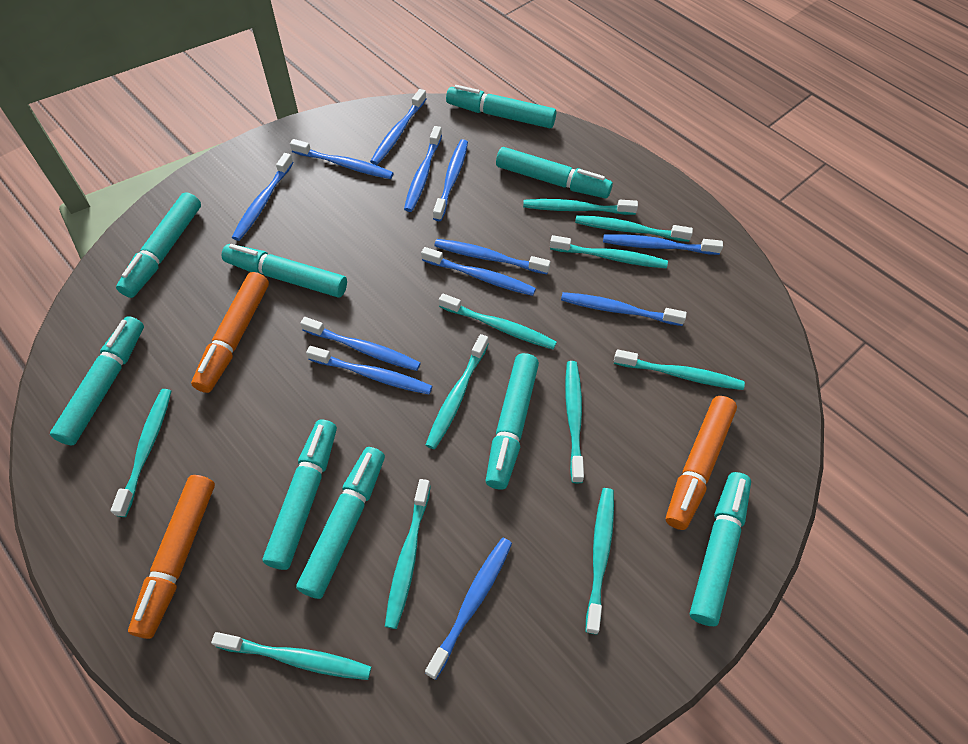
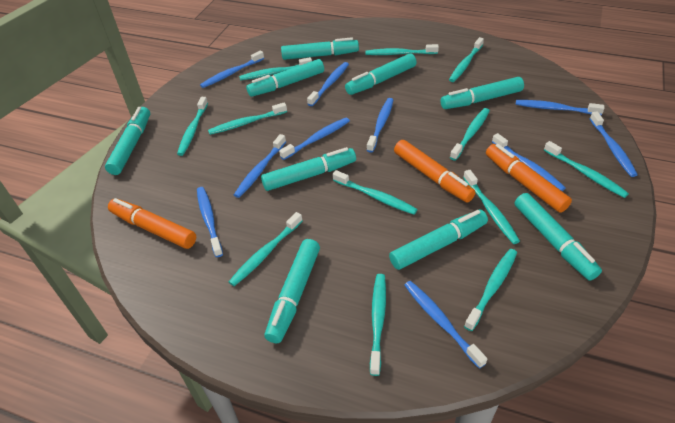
blue toothbrush: 12 -> 10
turquoise toothbrush: 11 -> 12

